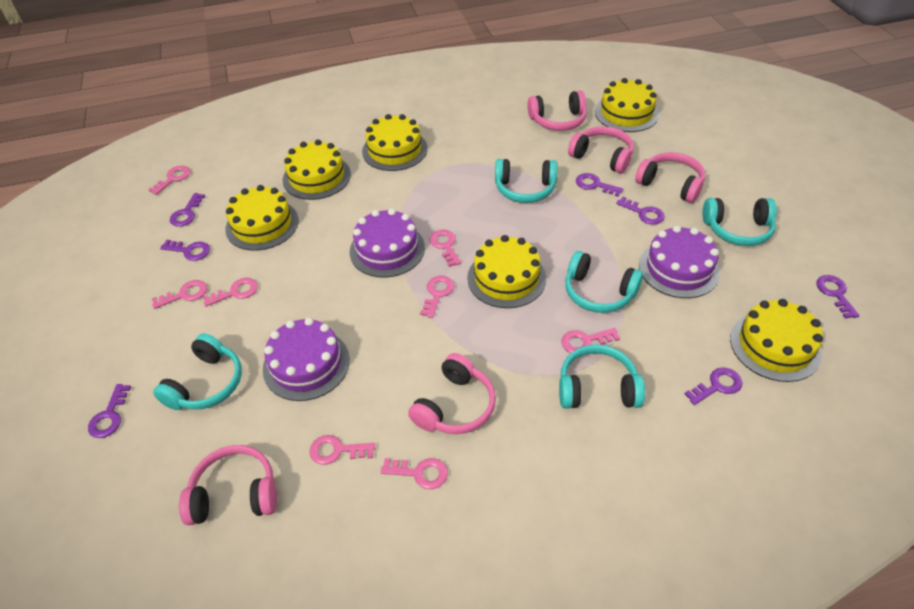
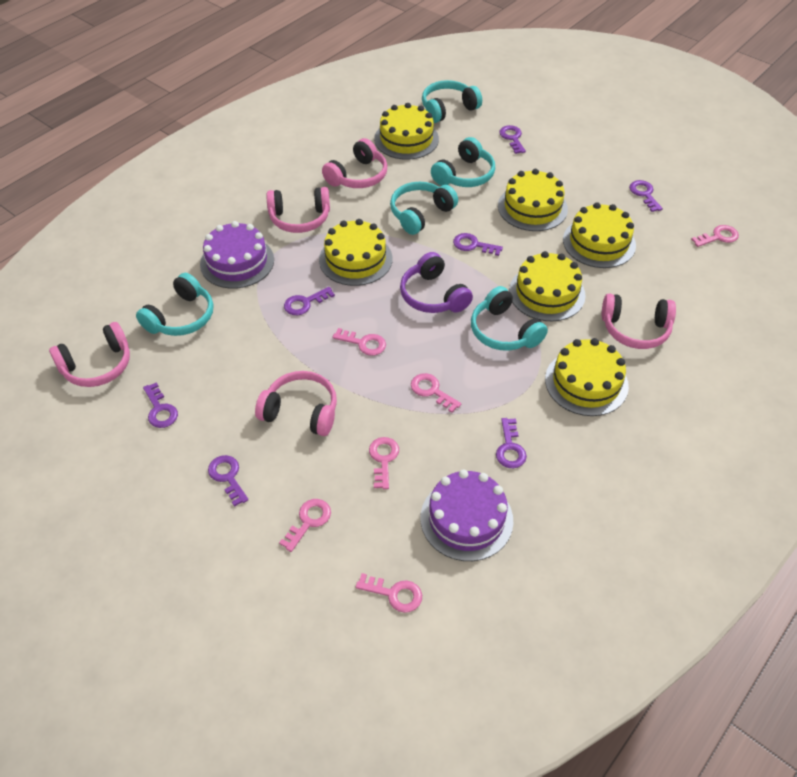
pink key: 8 -> 6
purple cake: 3 -> 2
purple headphones: 0 -> 1

